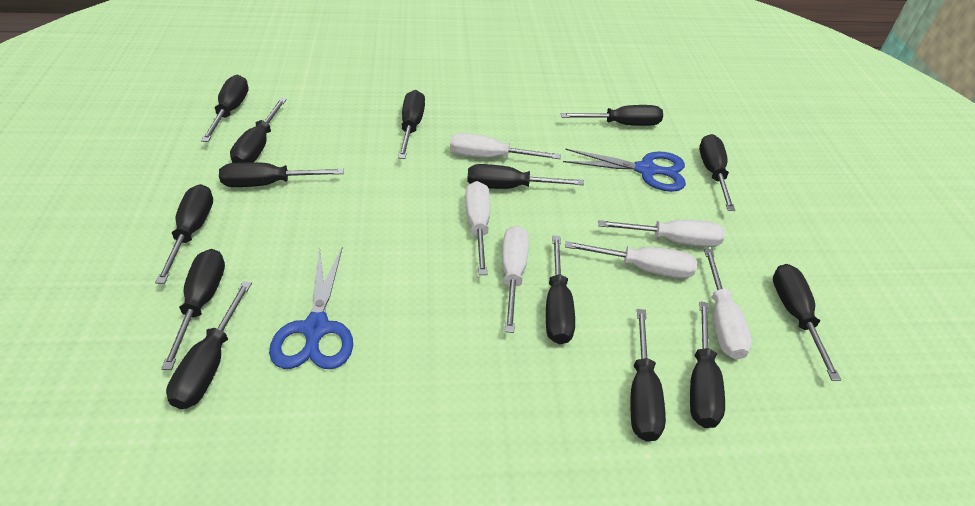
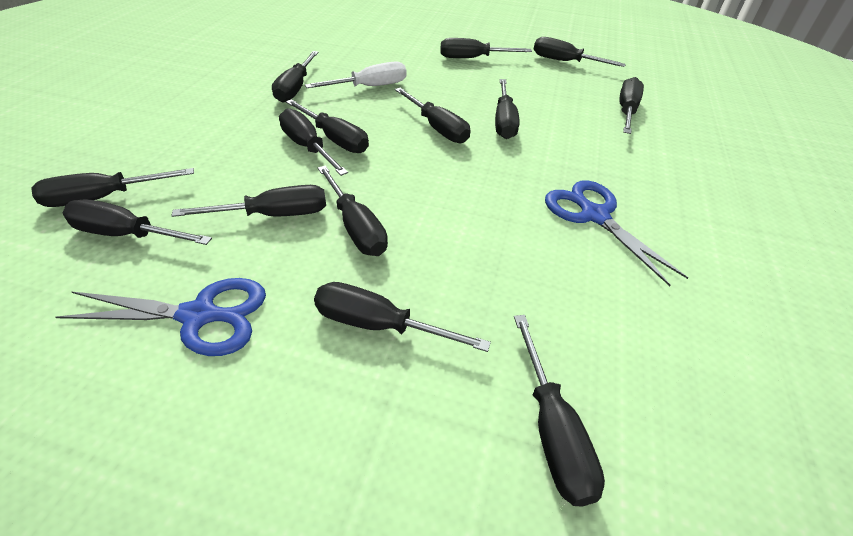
white screwdriver: 6 -> 1

